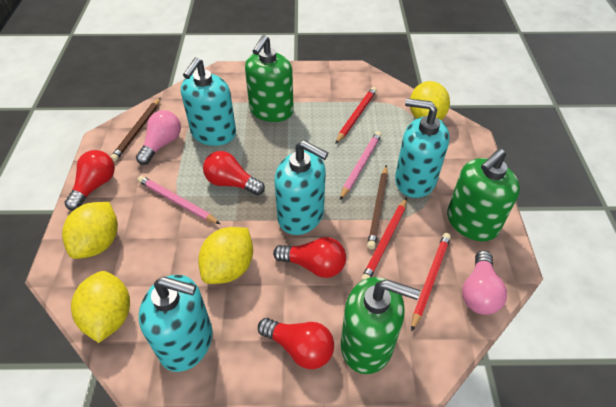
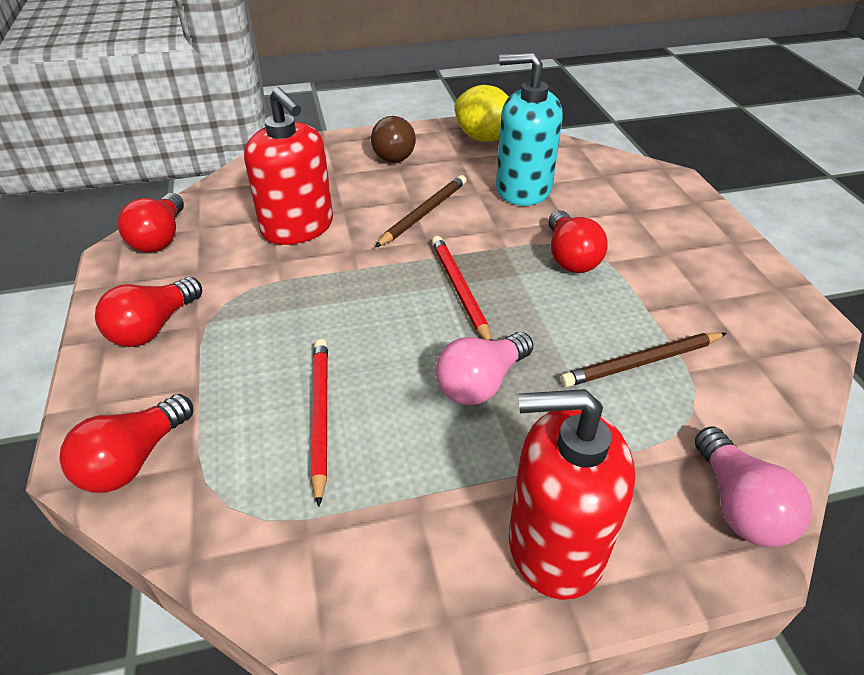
brown light bulb: 0 -> 1
green soap dispenser: 3 -> 0
pink pencil: 2 -> 0
red pencil: 3 -> 2
red soap dispenser: 0 -> 2
turquoise soap dispenser: 4 -> 1
yellow lemon: 4 -> 1

